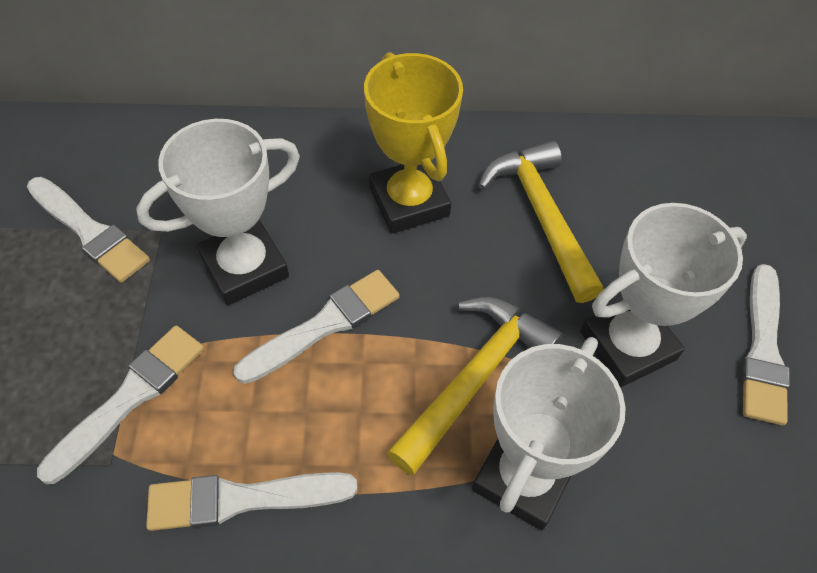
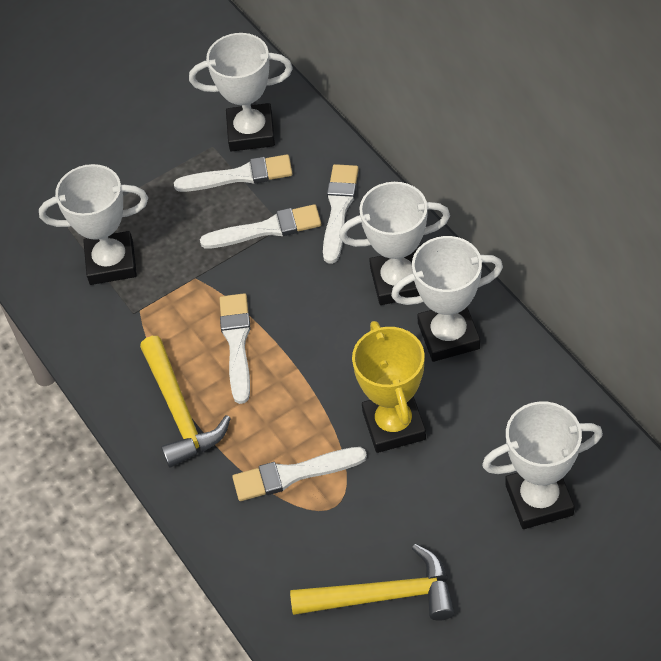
white trophy: 3 -> 5

